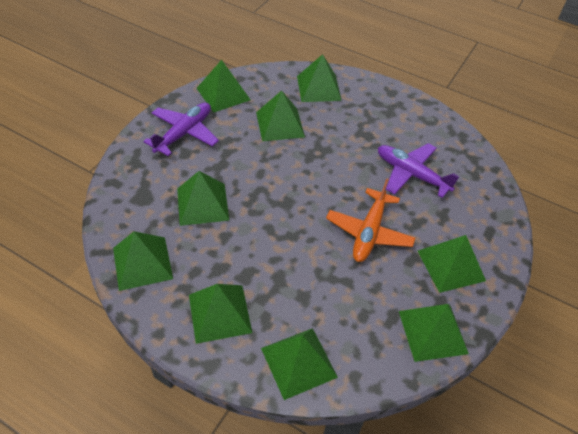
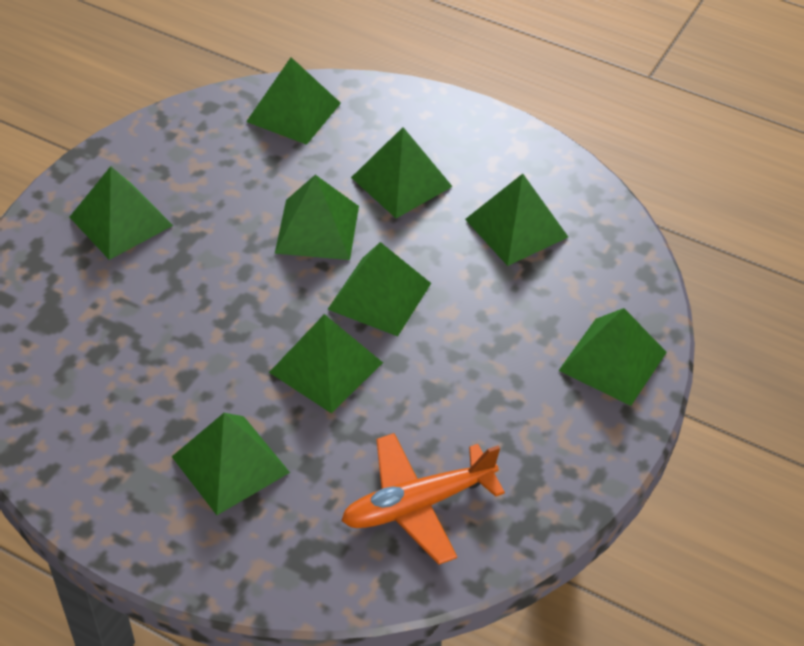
purple plane: 2 -> 0

